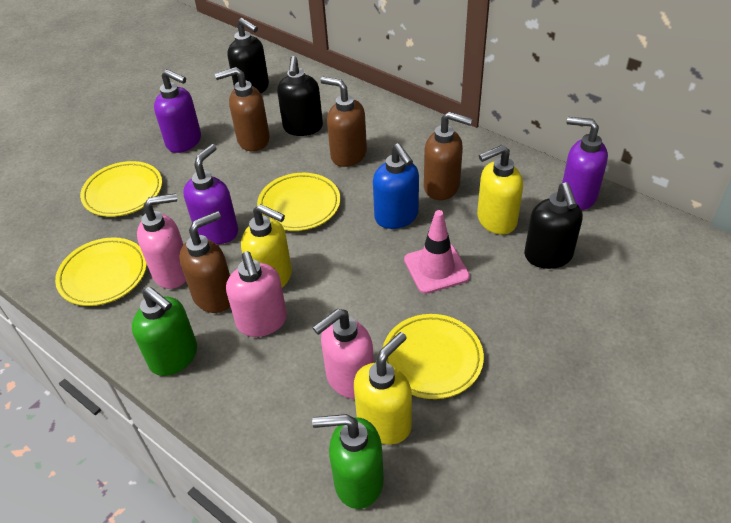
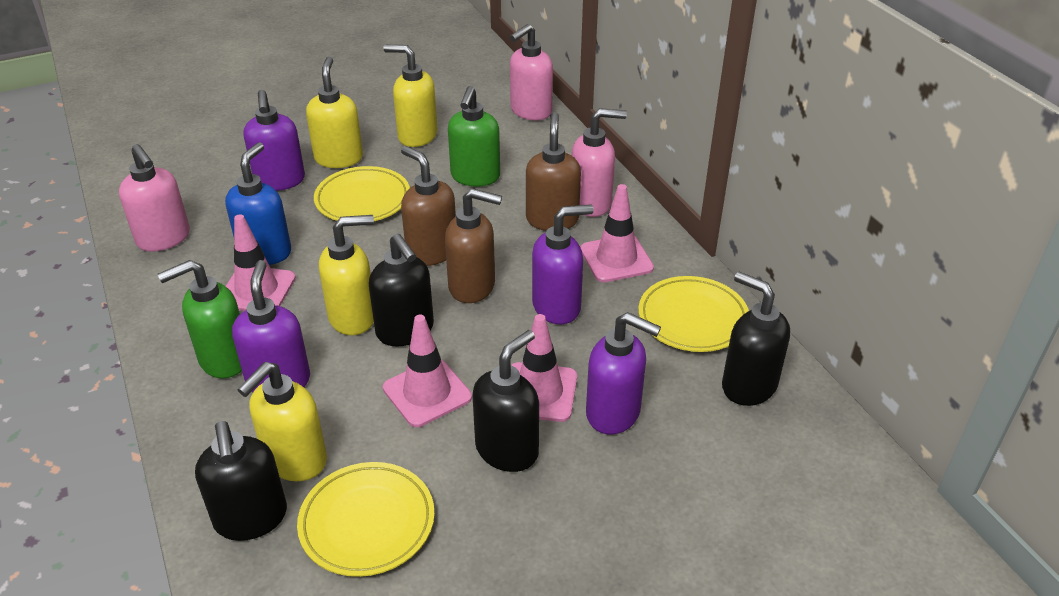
black soap dispenser: 3 -> 4
brown soap dispenser: 4 -> 3
pink traffic cone: 1 -> 4
purple soap dispenser: 3 -> 4
yellow plate: 4 -> 3
yellow soap dispenser: 3 -> 4

